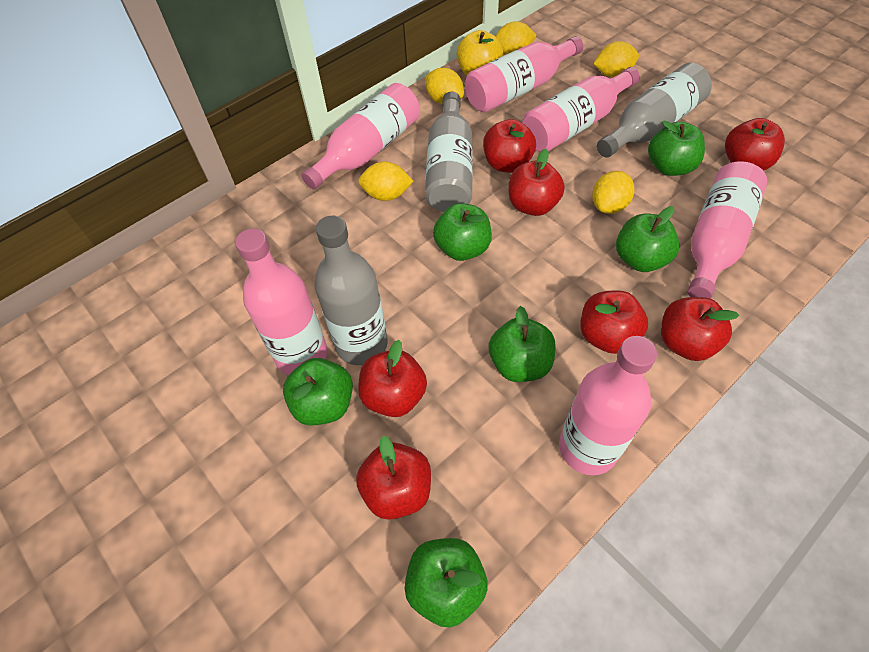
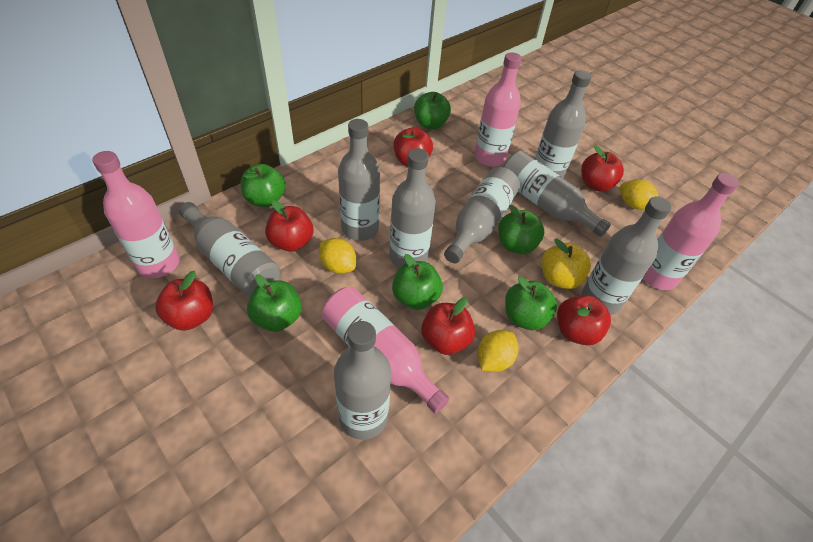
grey bottle: 3 -> 8
pink bottle: 6 -> 4
red apple: 7 -> 6
yellow lemon: 5 -> 3

